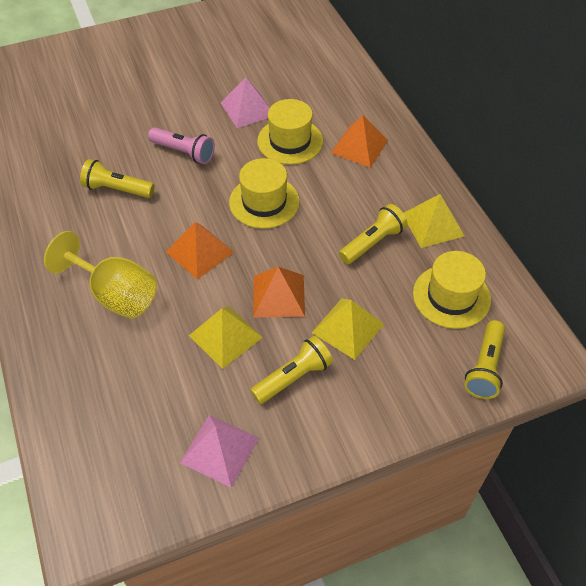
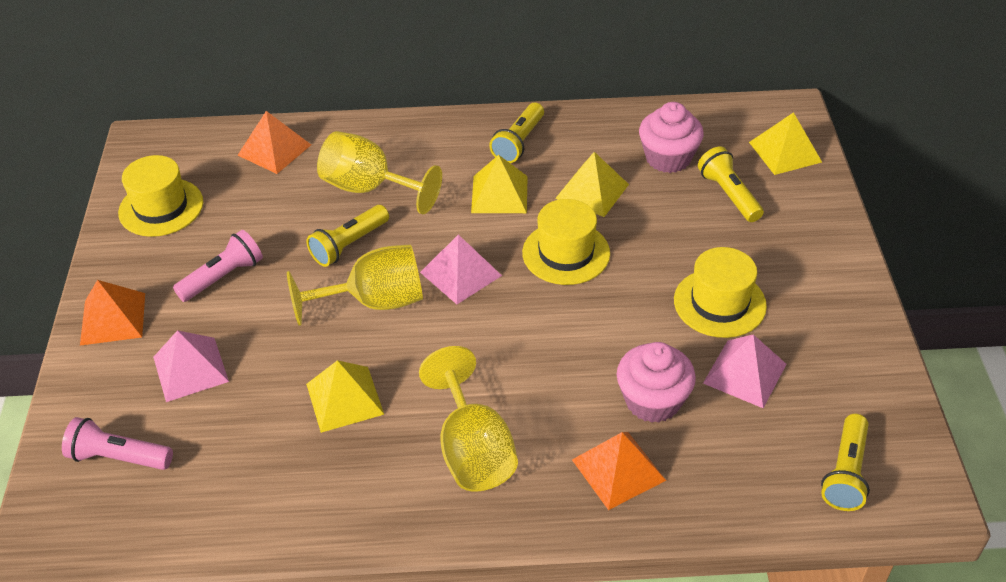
pink cupcake: 0 -> 2
pink flashlight: 1 -> 2
pink pyramid: 2 -> 3
yellow goblet: 1 -> 3
yellow pyramid: 3 -> 4

